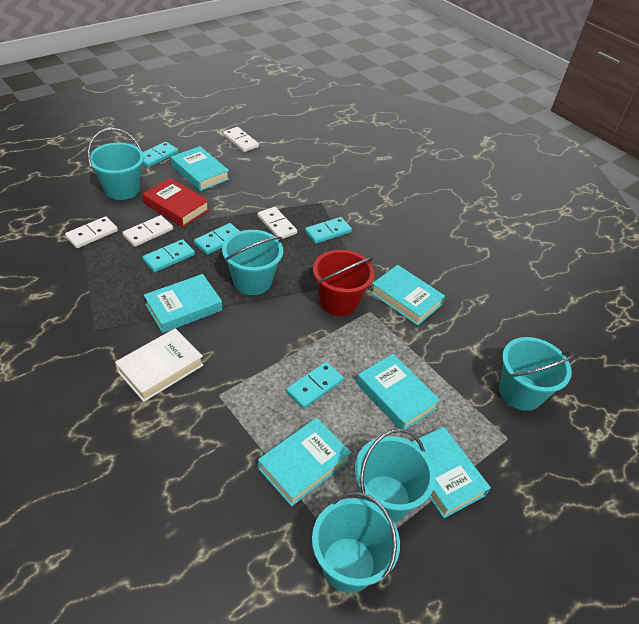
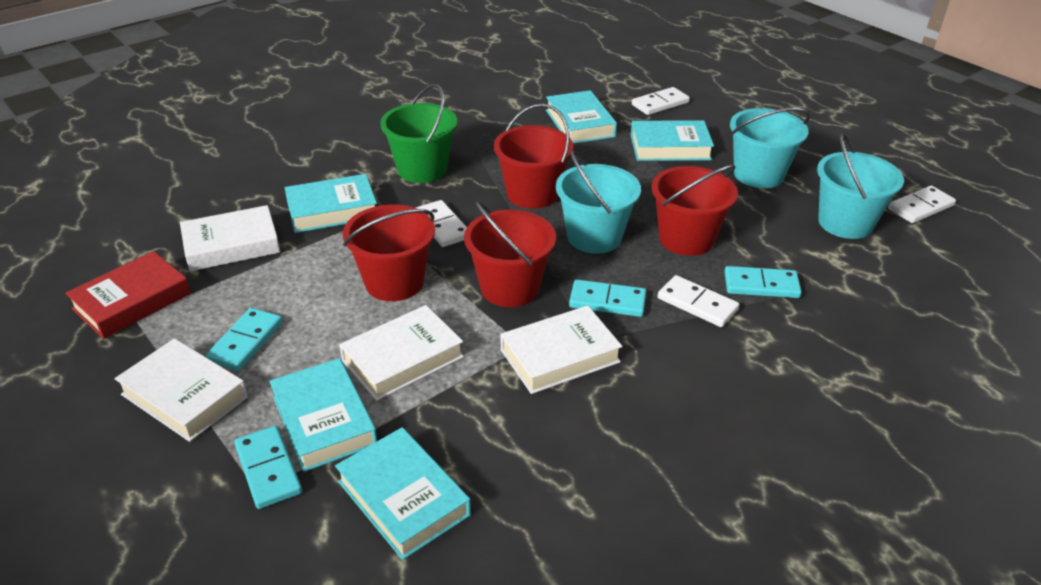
green bucket: 0 -> 1
red bucket: 1 -> 4
turquoise book: 6 -> 5
turquoise bucket: 5 -> 3
turquoise domino: 5 -> 4
white book: 1 -> 4

